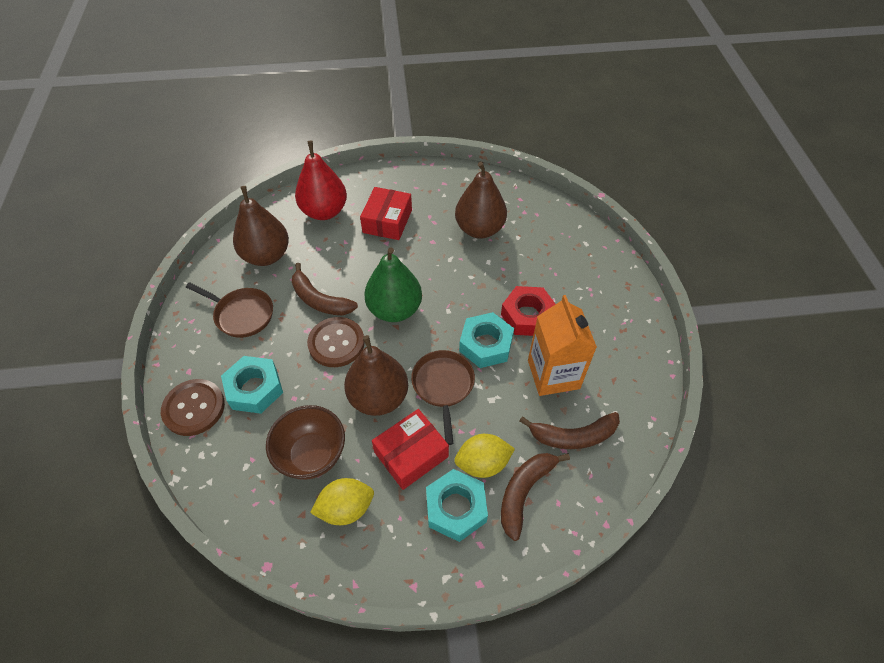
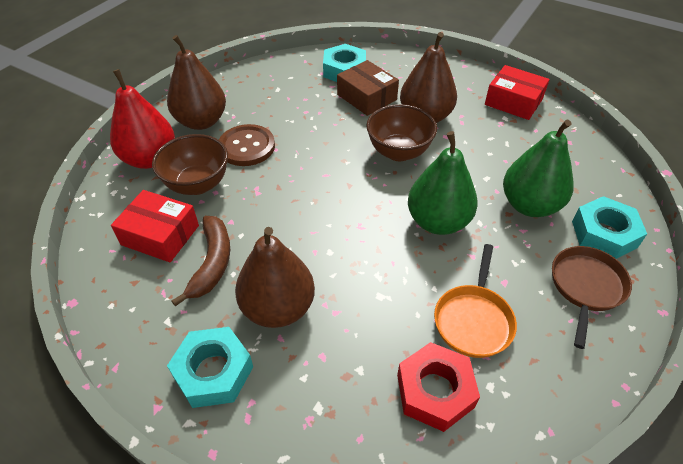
brown banana: 3 -> 1
brown bowl: 1 -> 2
brown box: 0 -> 1
brown button: 2 -> 1
brown pan: 2 -> 1
green pear: 1 -> 2
orange carton: 1 -> 0
orange pan: 0 -> 1
yellow lemon: 2 -> 0

